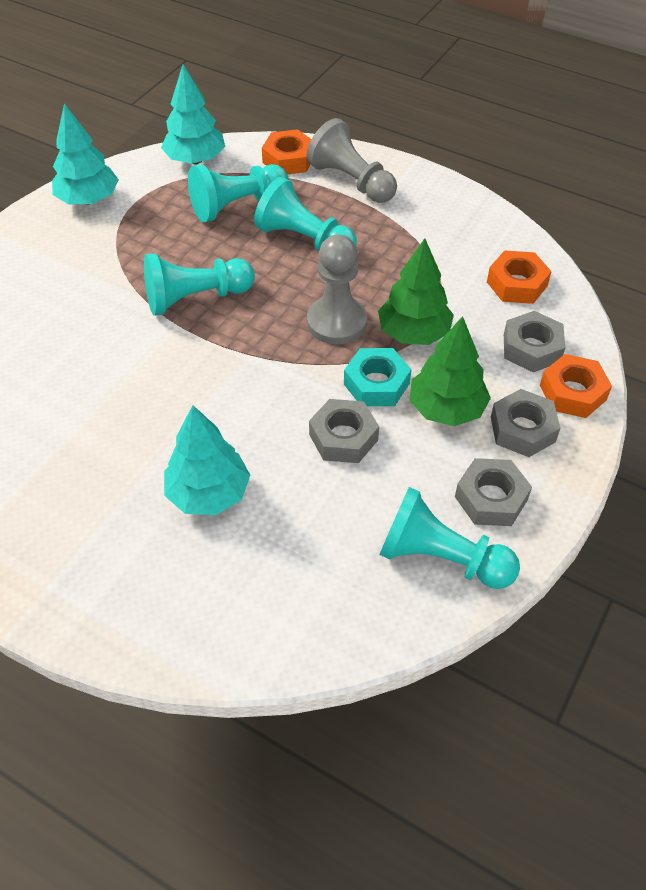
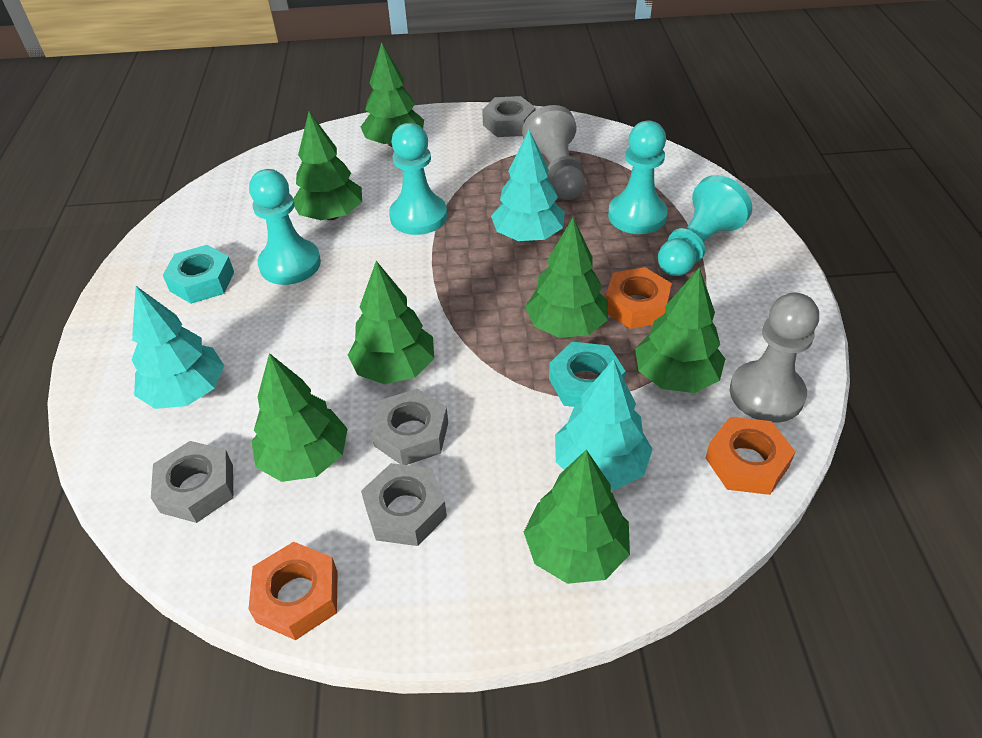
green tree: 2 -> 7
turquoise nut: 1 -> 2

